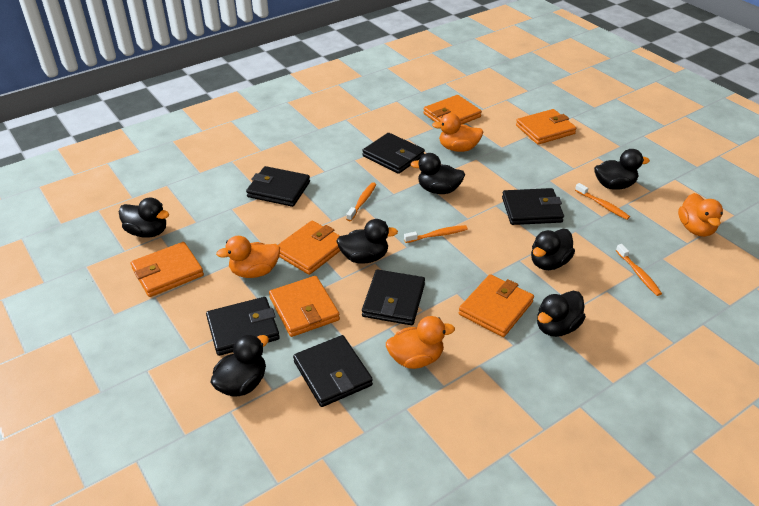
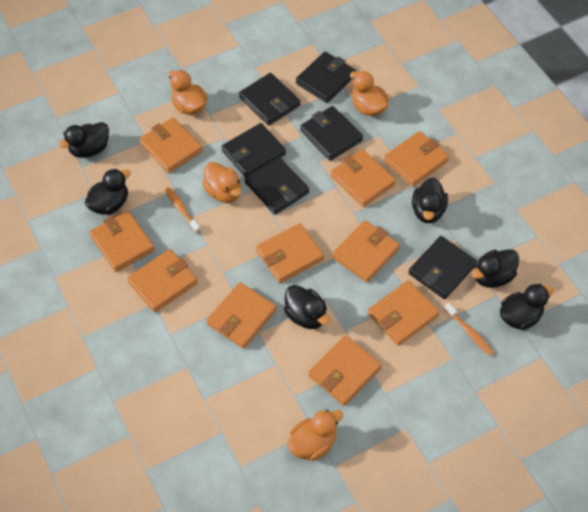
black duck: 7 -> 6
orange toothbrush: 4 -> 2
orange wallet: 6 -> 10

